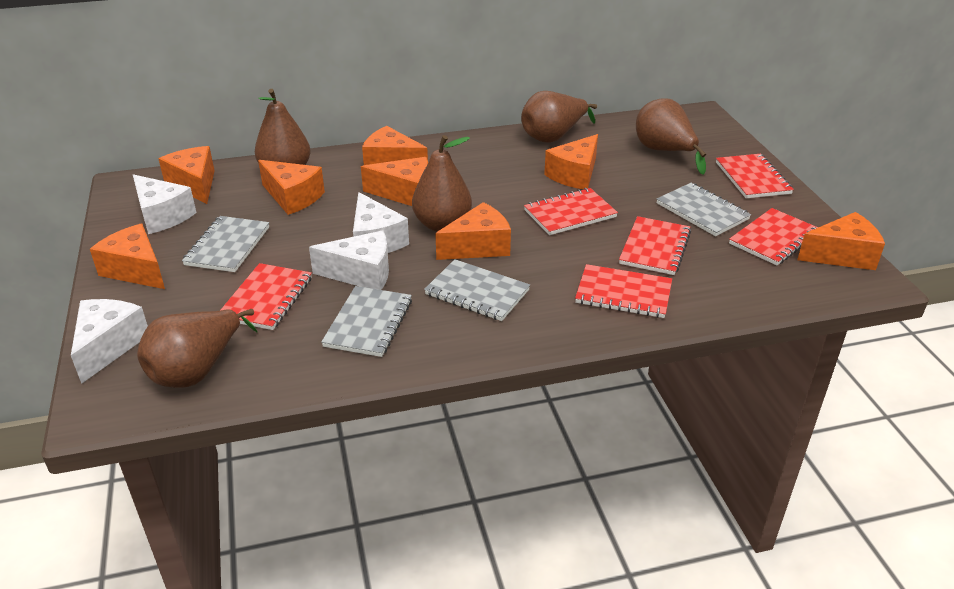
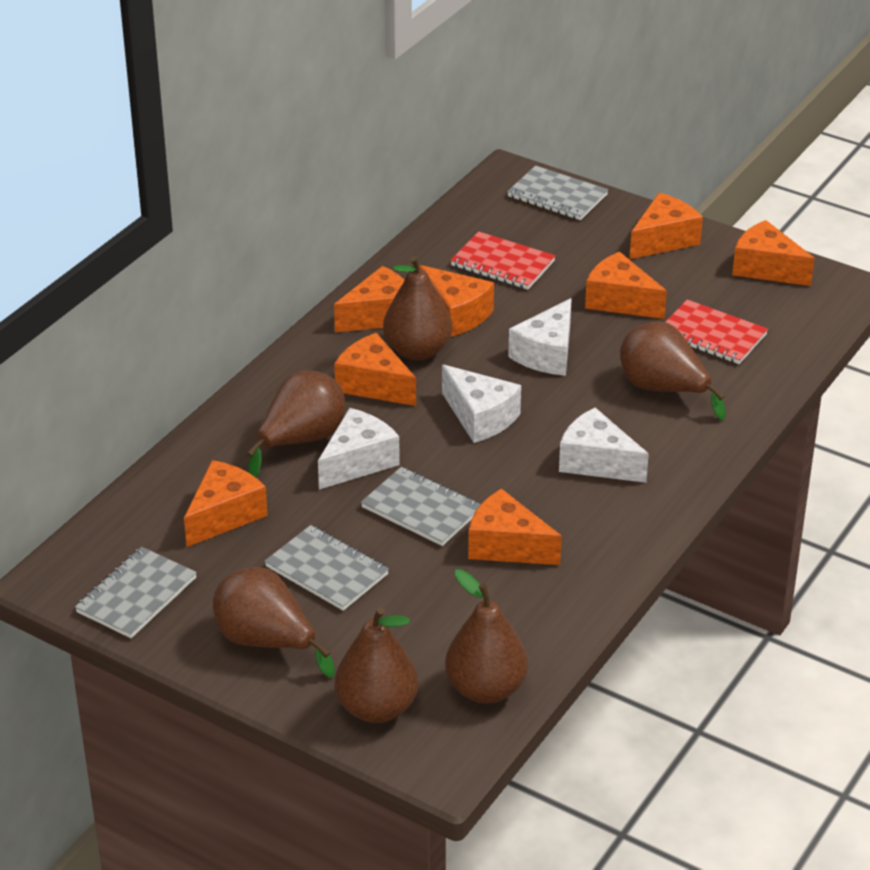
brown pear: 5 -> 6
red notebook: 6 -> 2

